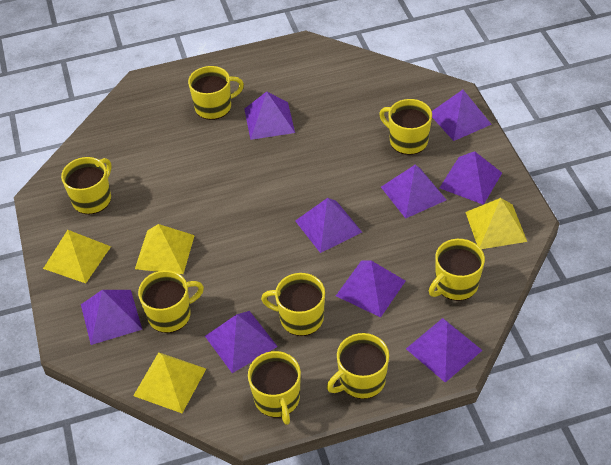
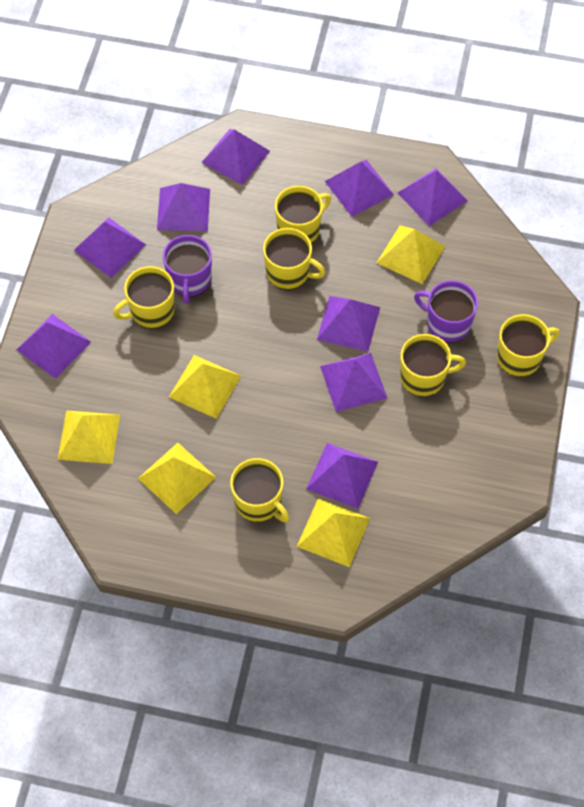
purple mug: 0 -> 2
yellow mug: 8 -> 6
yellow pyramid: 4 -> 5

